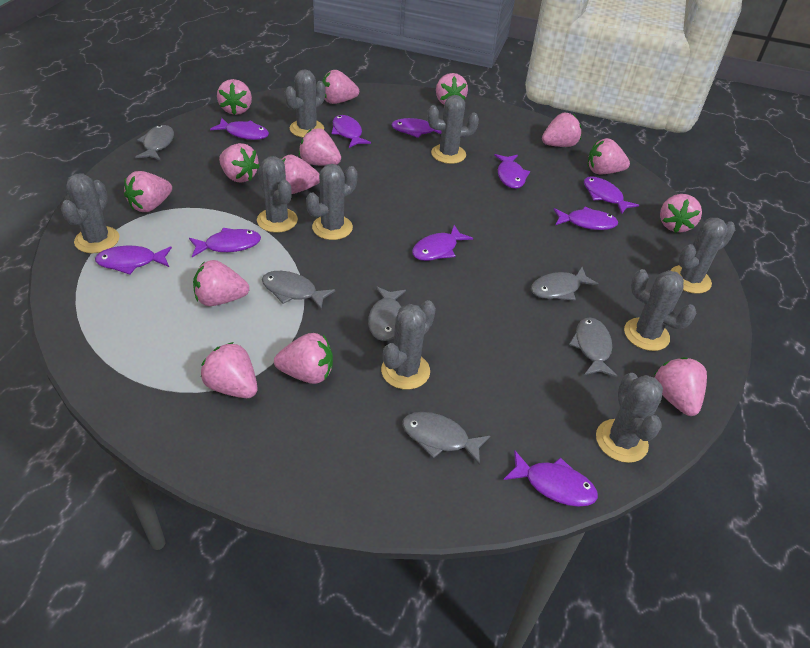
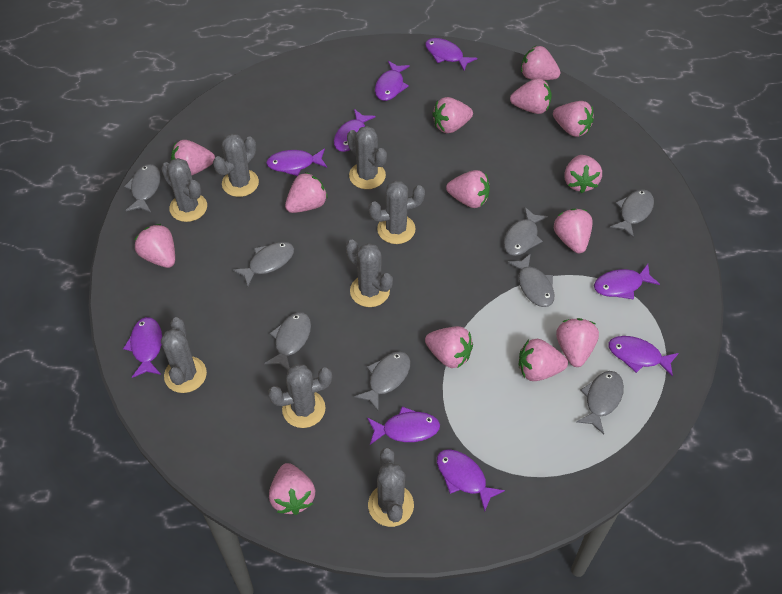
grey cactus: 9 -> 8
grey fish: 6 -> 8
purple fish: 10 -> 9

